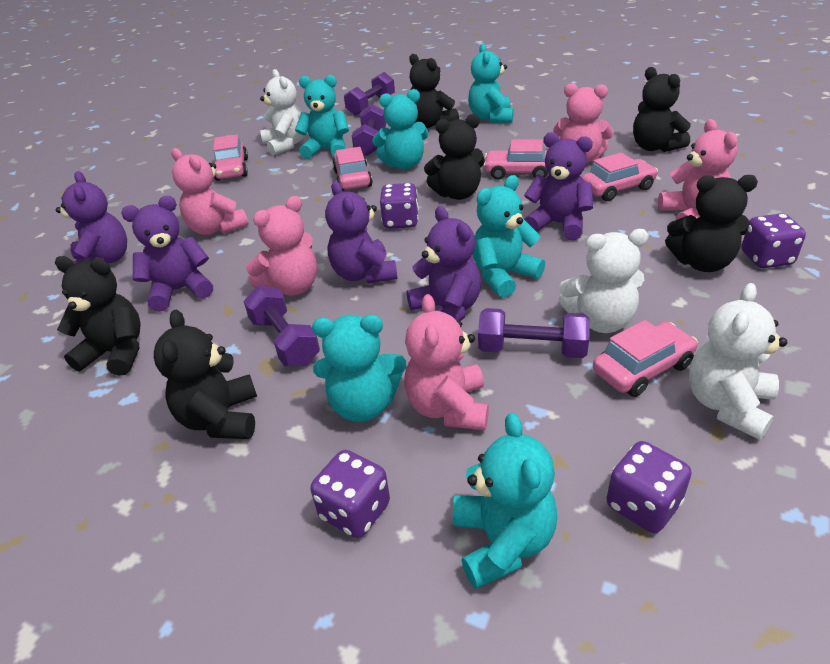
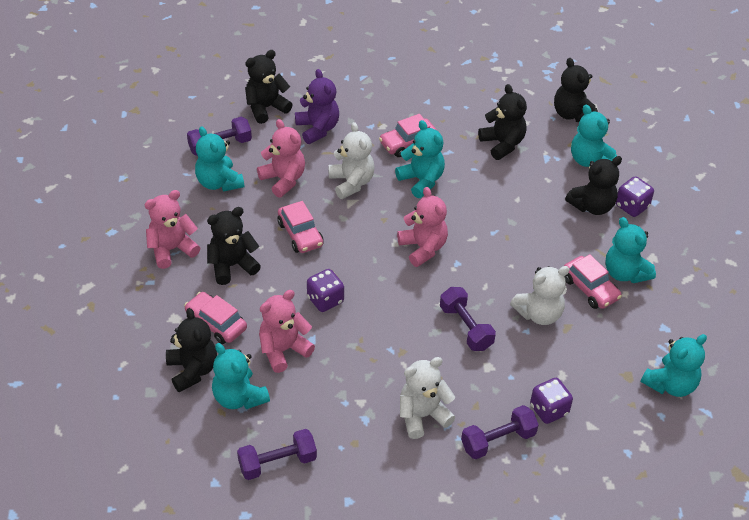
pink car: 5 -> 4
pink teddy bear: 5 -> 4
purple dice: 4 -> 3
purple teddy bear: 5 -> 1

